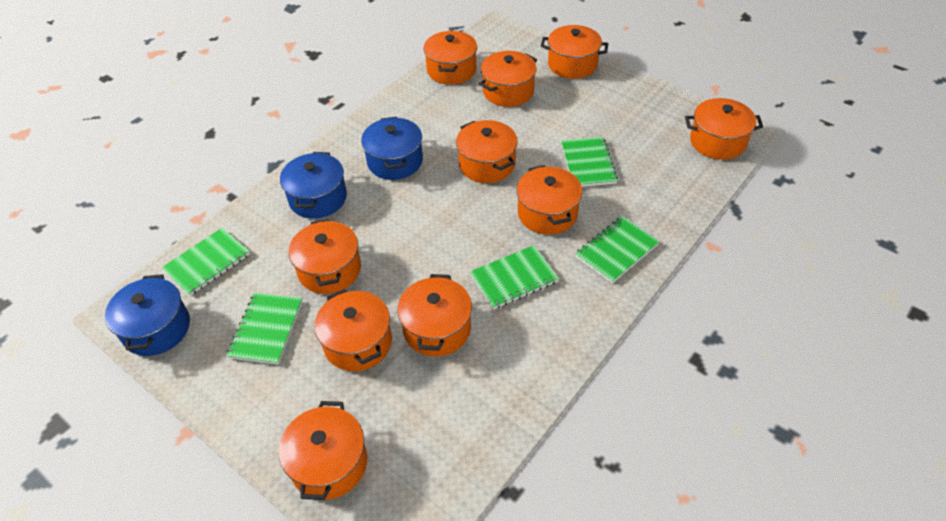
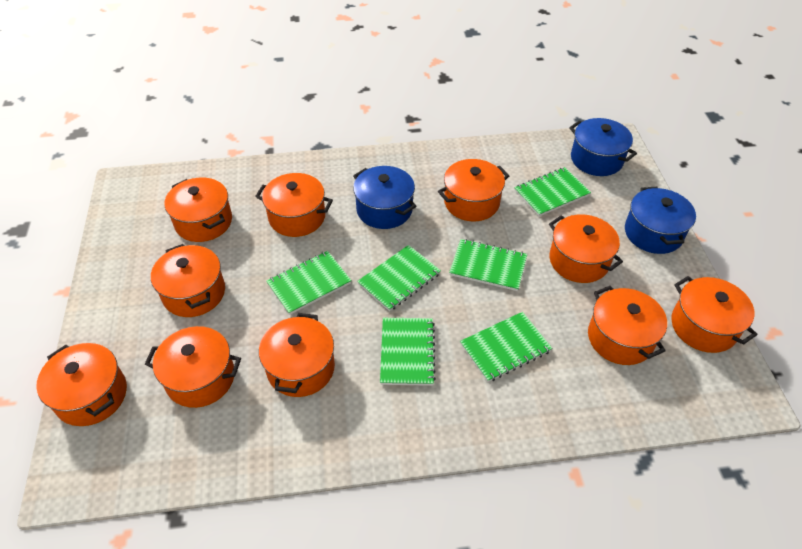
green notebook: 5 -> 6

